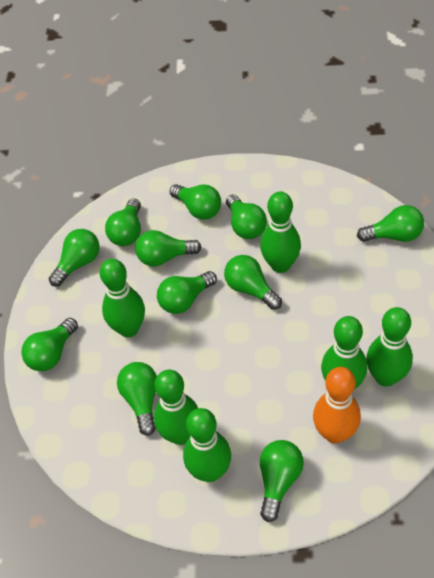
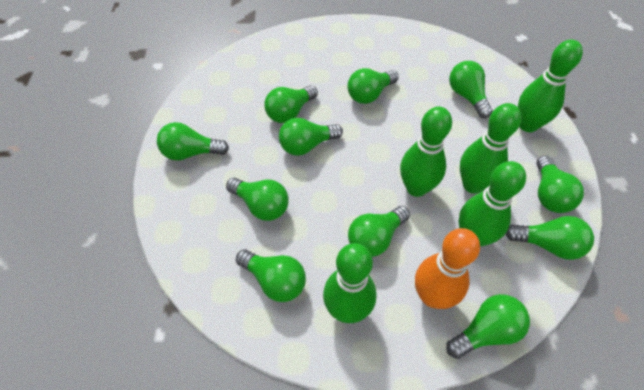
green bowling pin: 6 -> 5

